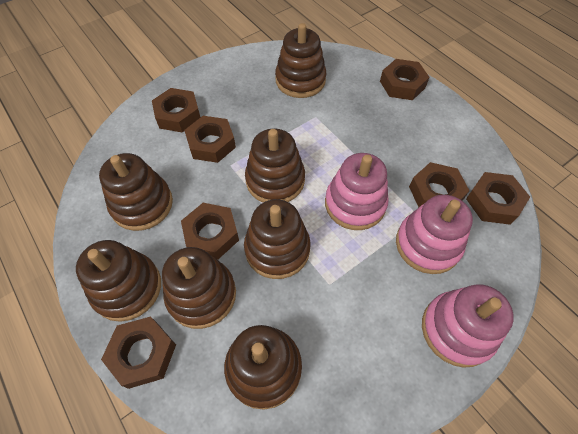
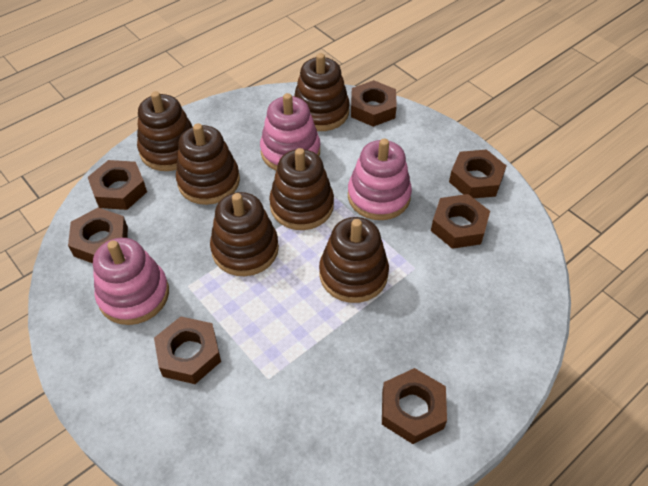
brown stacking toy: 7 -> 6

